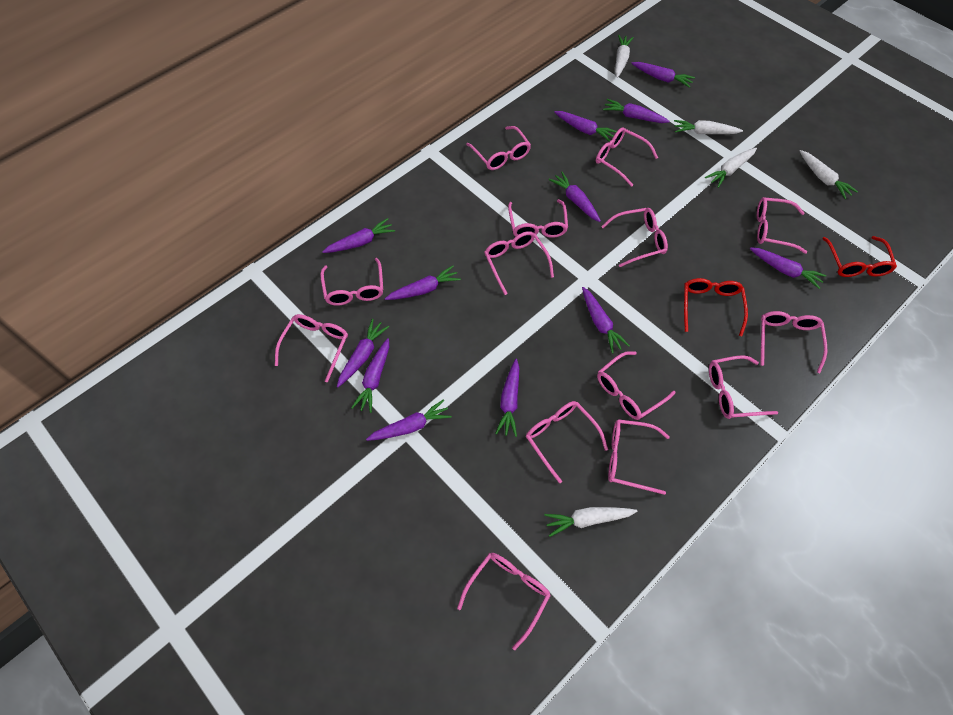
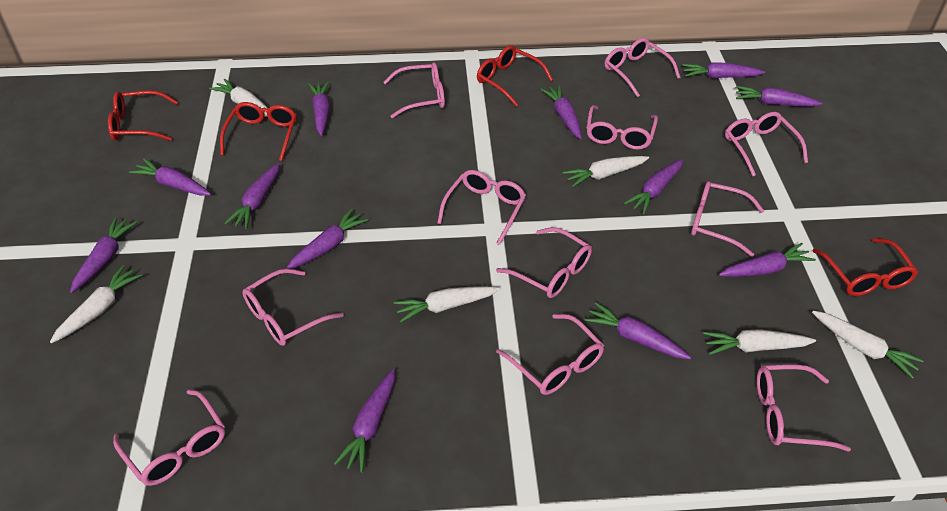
pink glasses: 14 -> 11
red glasses: 2 -> 4
white carrot: 5 -> 6

